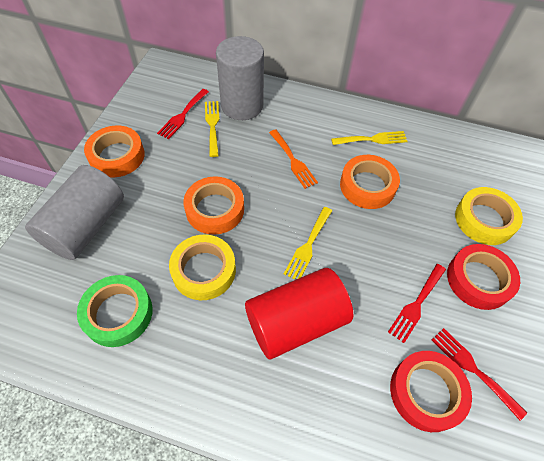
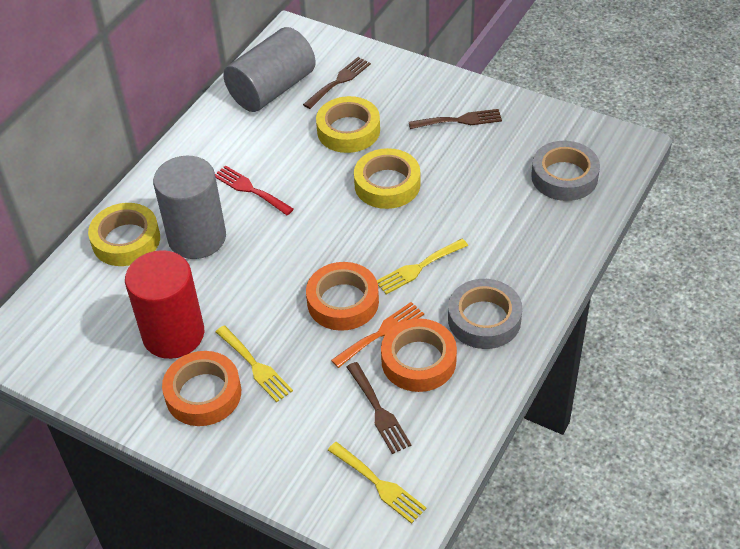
brown fork: 0 -> 3
green tape: 1 -> 0
grey tape: 0 -> 2
red fork: 3 -> 1
red tape: 2 -> 0
yellow tape: 2 -> 3

